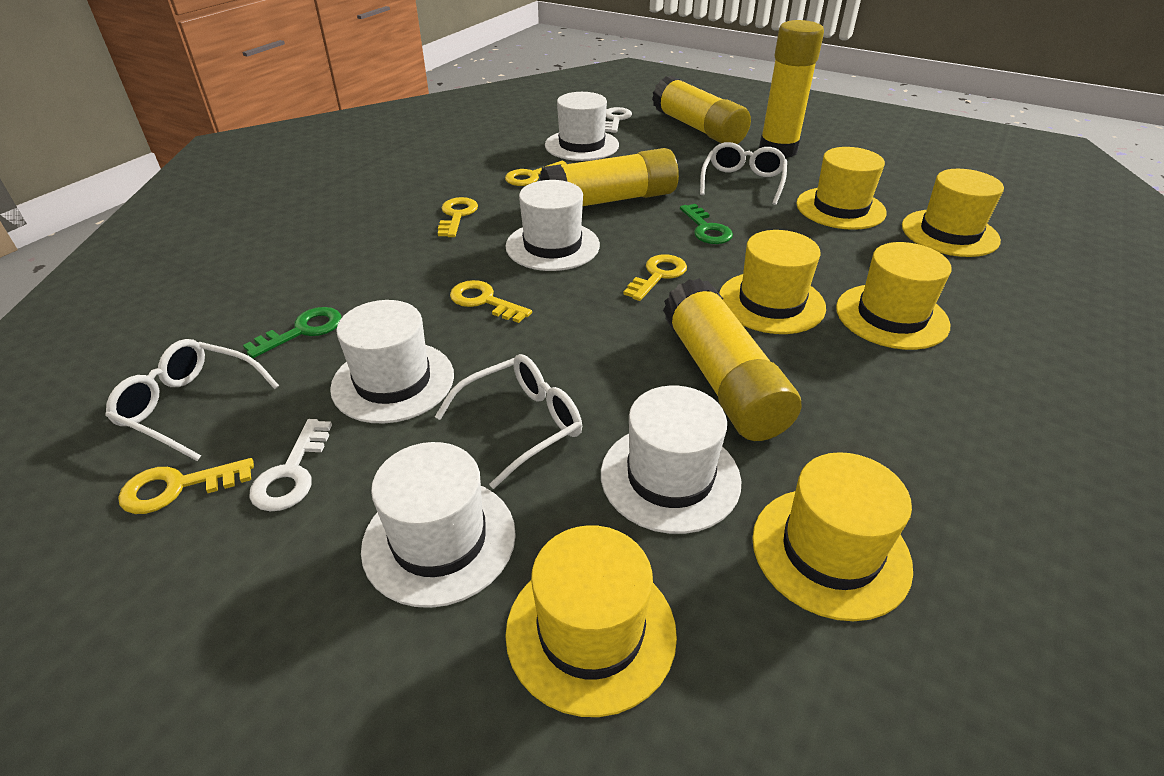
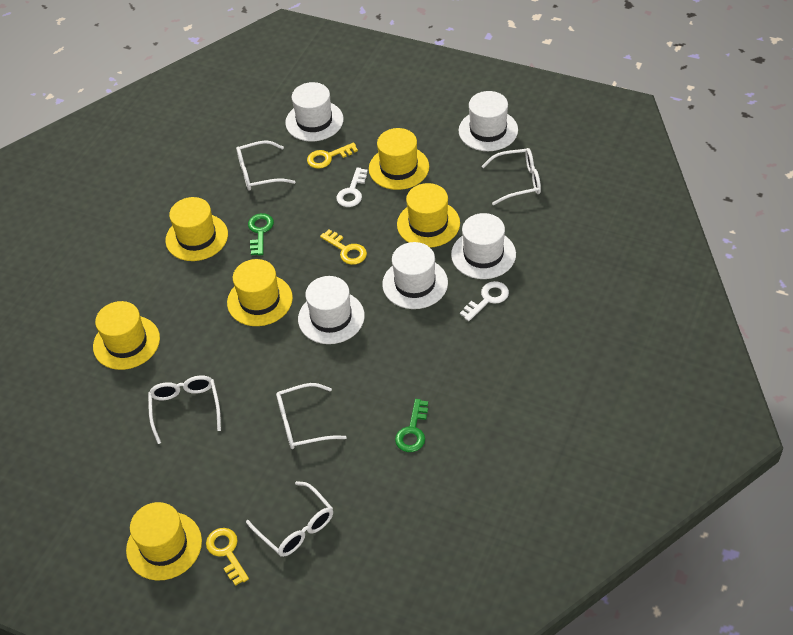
white glasses: 3 -> 5
yellow glue stick: 4 -> 0
yellow key: 5 -> 3

